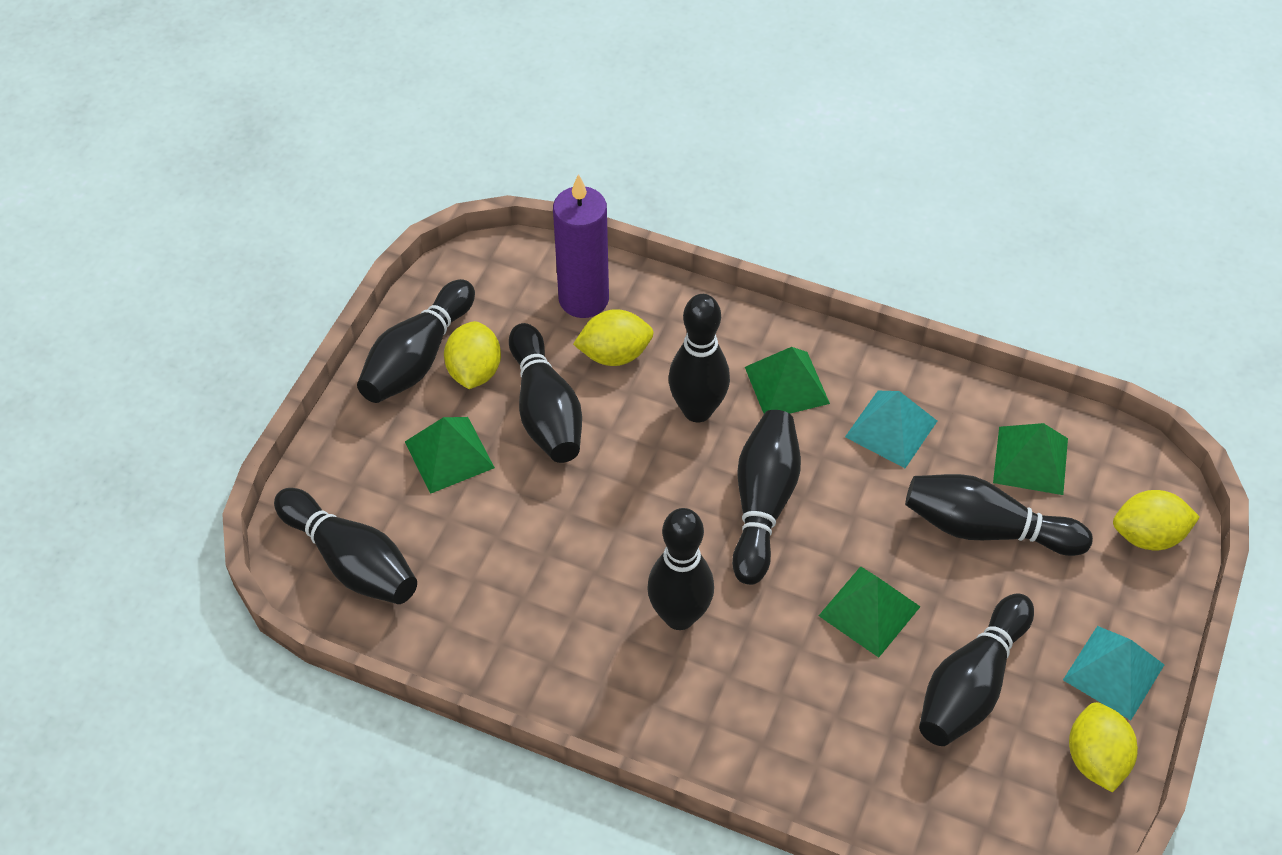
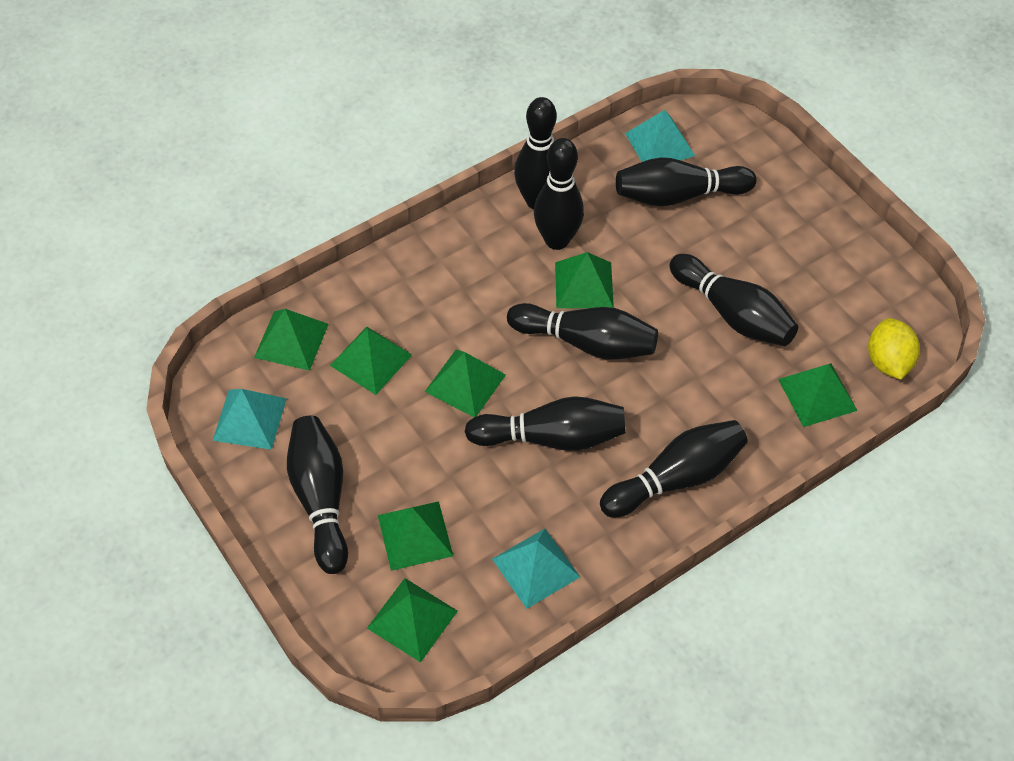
green pyramid: 4 -> 7
purple candle: 1 -> 0
turquoise pyramid: 2 -> 3
yellow lemon: 4 -> 1

